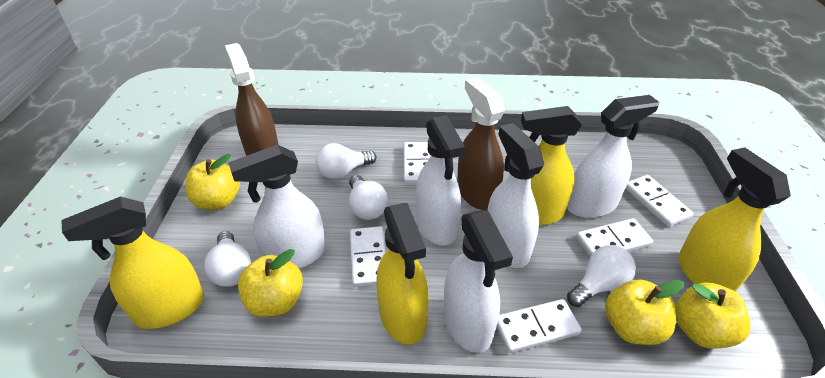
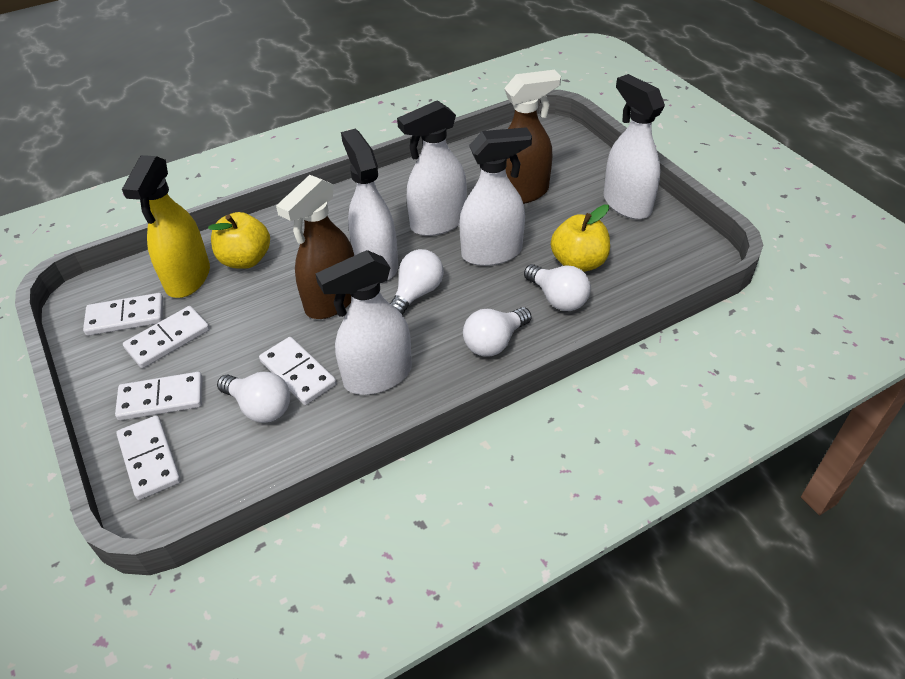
yellow apple: 4 -> 2
yellow spray bottle: 4 -> 1

